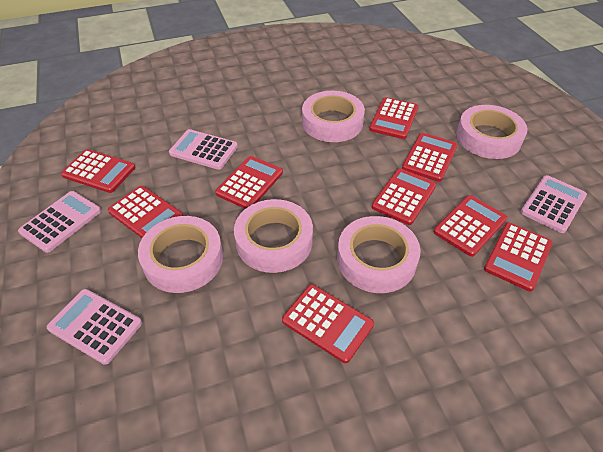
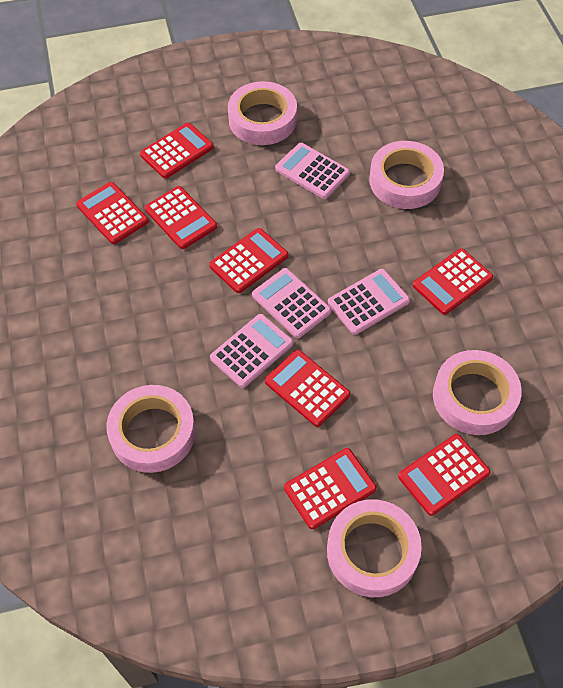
red calculator: 9 -> 8

